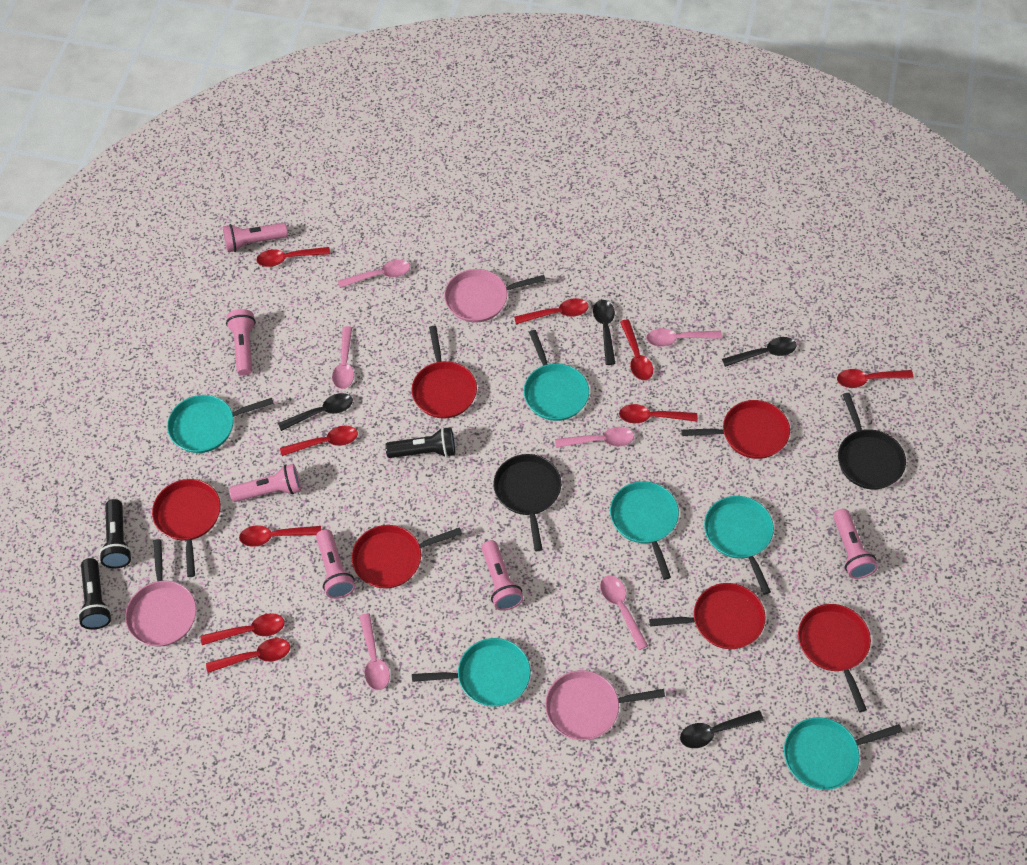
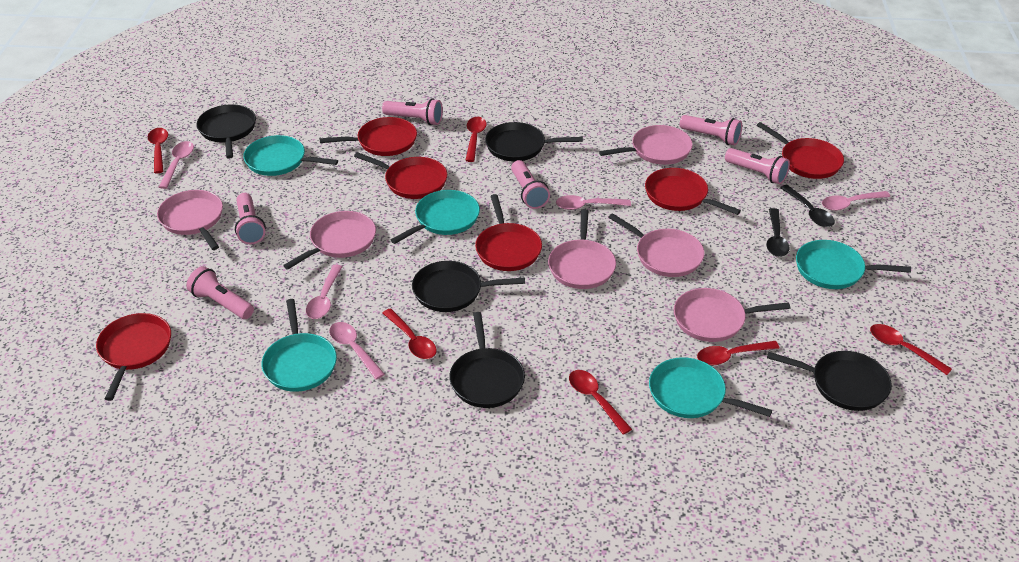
black flashlight: 3 -> 0
black pan: 2 -> 5
black spoon: 4 -> 2
pink pan: 3 -> 6
pink spoon: 6 -> 5
red spoon: 9 -> 6
turquoise pan: 6 -> 5

